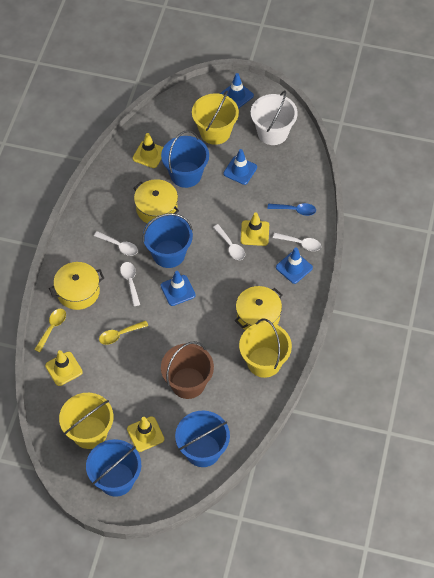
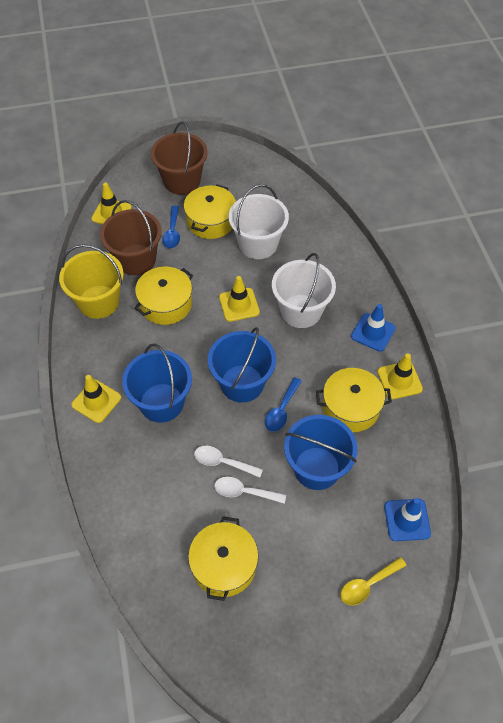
blue bucket: 4 -> 3
blue spoon: 1 -> 2
blue traffic cone: 4 -> 2
brown bucket: 1 -> 2
white bucket: 1 -> 2
white spoon: 4 -> 2
yellow bucket: 3 -> 1
yellow pot: 3 -> 4
yellow spoon: 2 -> 1

